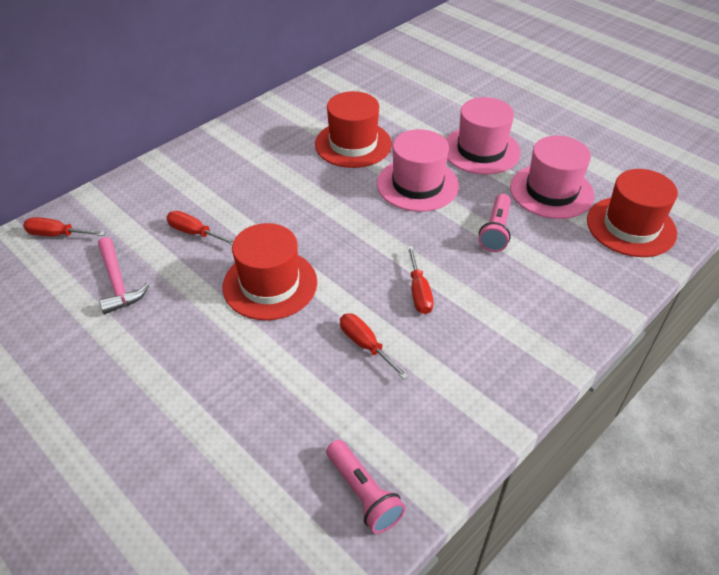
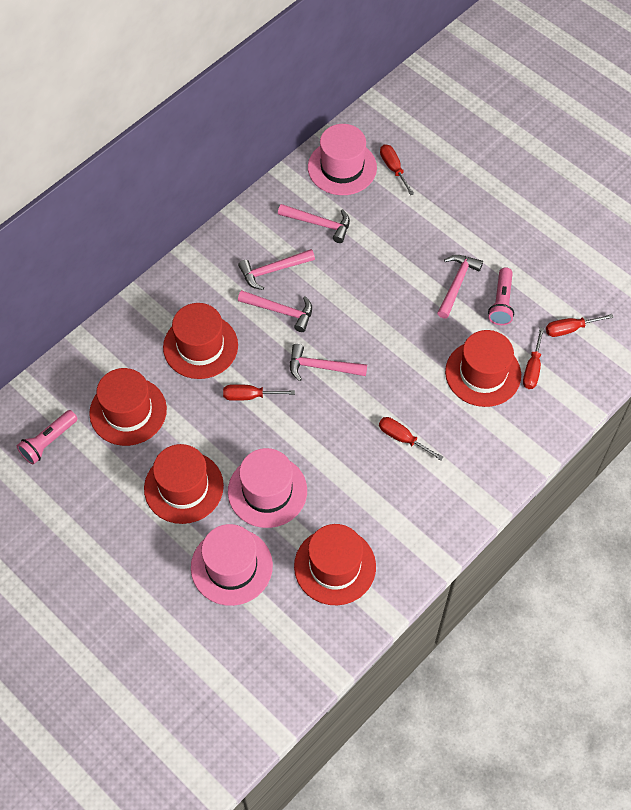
pink hammer: 1 -> 5
red hat: 3 -> 5
red screwdriver: 4 -> 5

